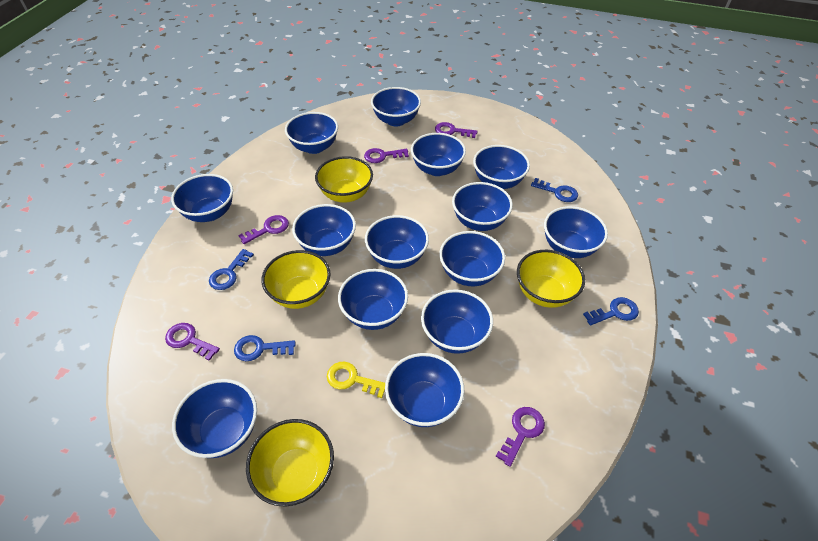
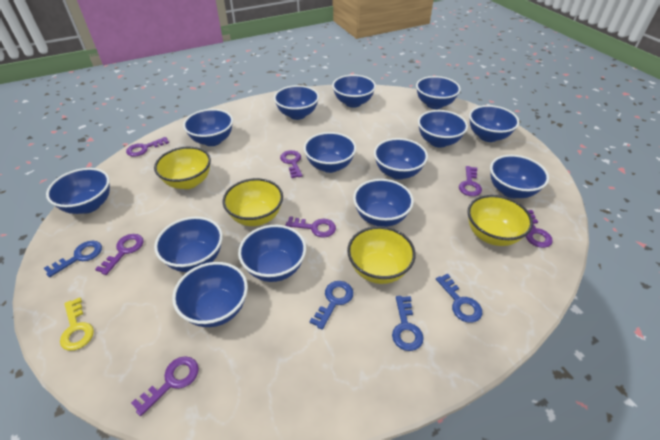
purple key: 5 -> 7

